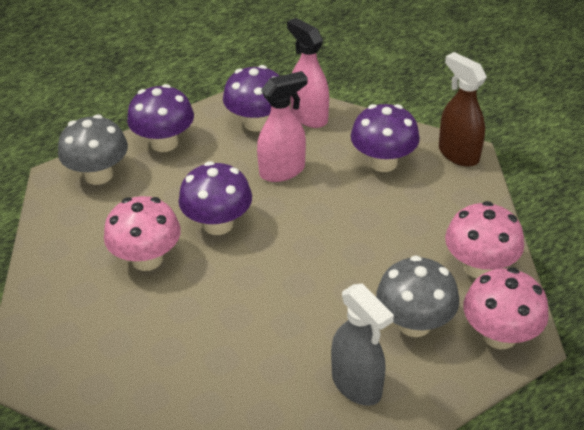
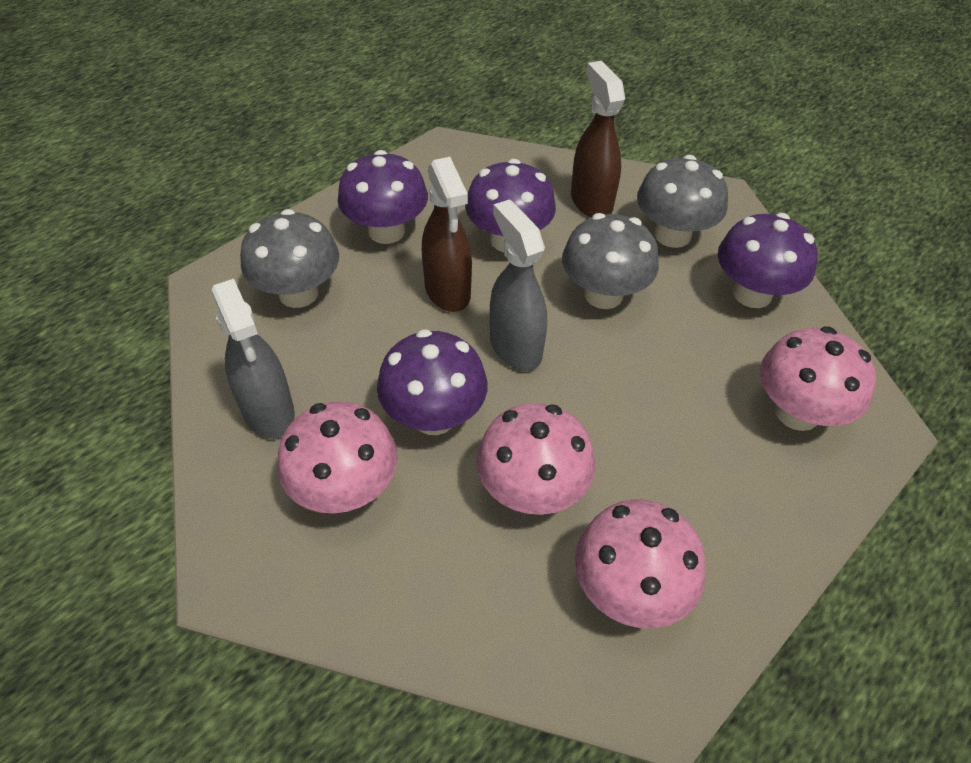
brown spray bottle: 1 -> 2
grey mushroom: 2 -> 3
grey spray bottle: 1 -> 2
pink mushroom: 3 -> 4
pink spray bottle: 2 -> 0

